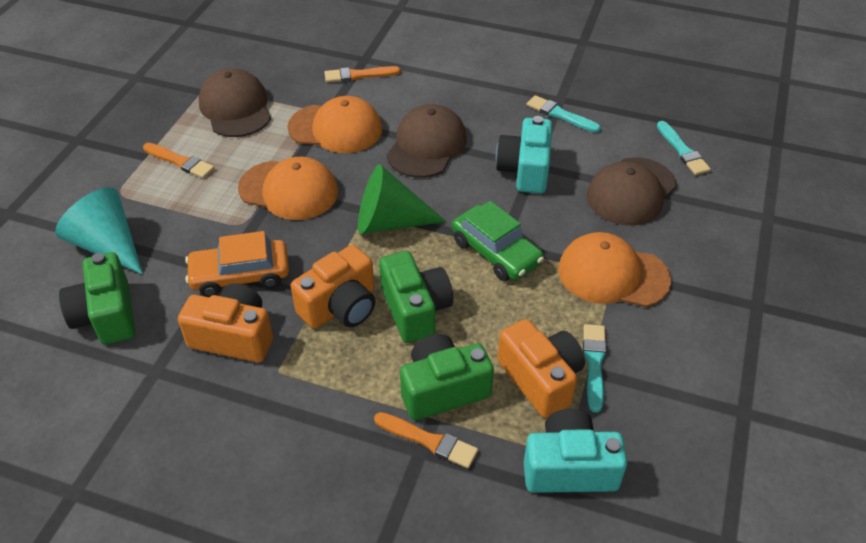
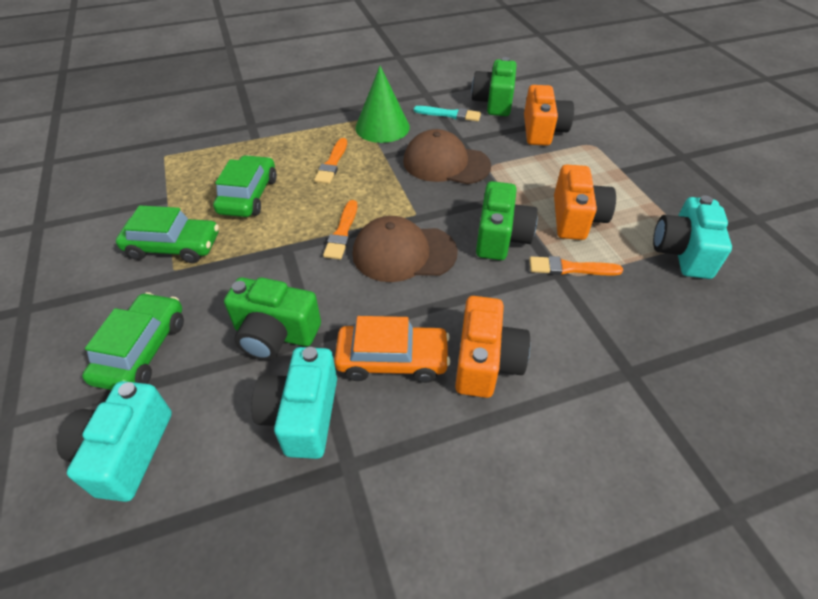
brown cap: 3 -> 2
green car: 1 -> 3
orange cap: 3 -> 0
turquoise brush: 3 -> 1
turquoise camera: 2 -> 3
turquoise cone: 1 -> 0

